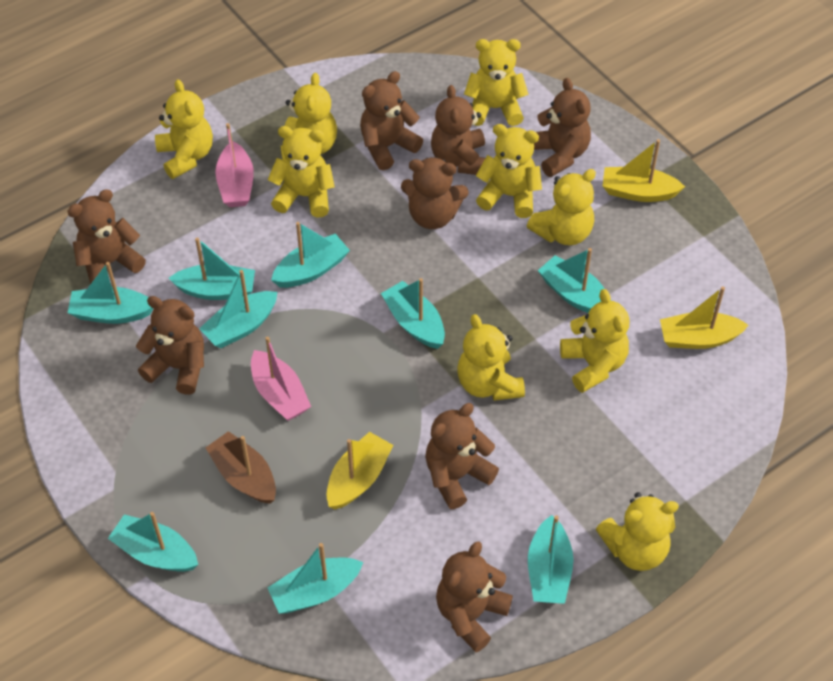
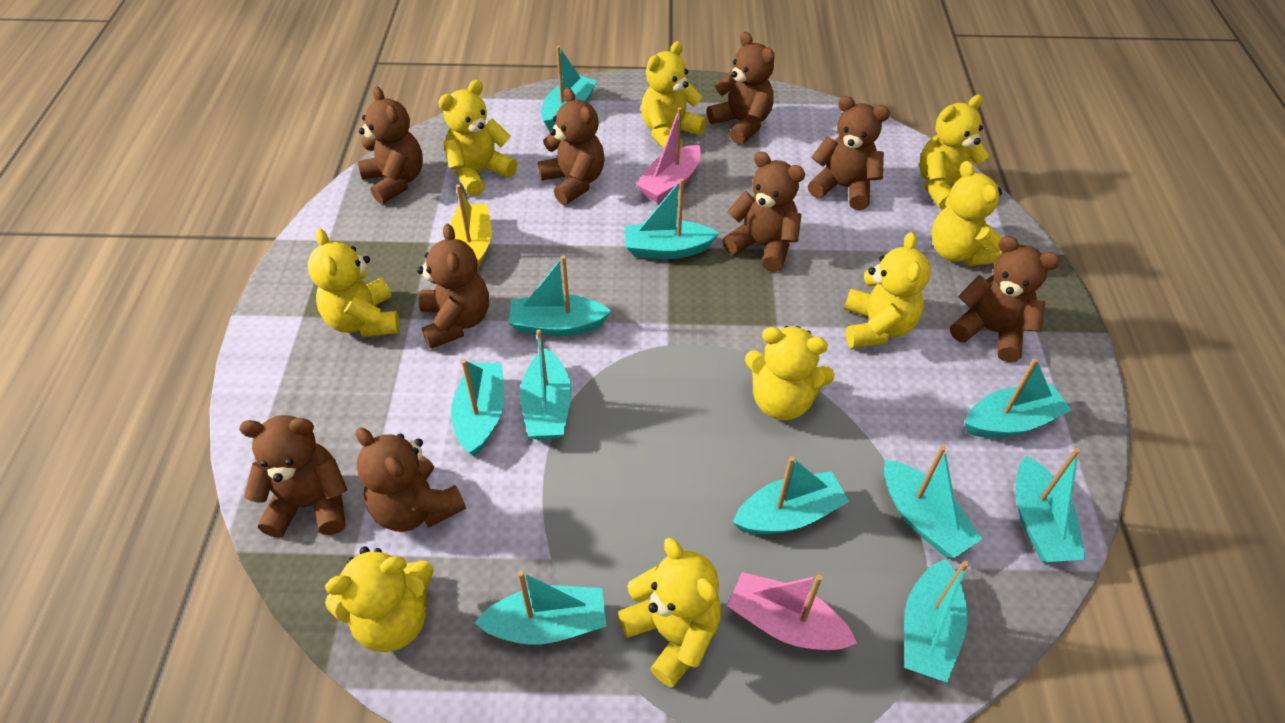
brown boat: 1 -> 0
brown teddy bear: 8 -> 9
turquoise boat: 9 -> 11
yellow boat: 3 -> 1

